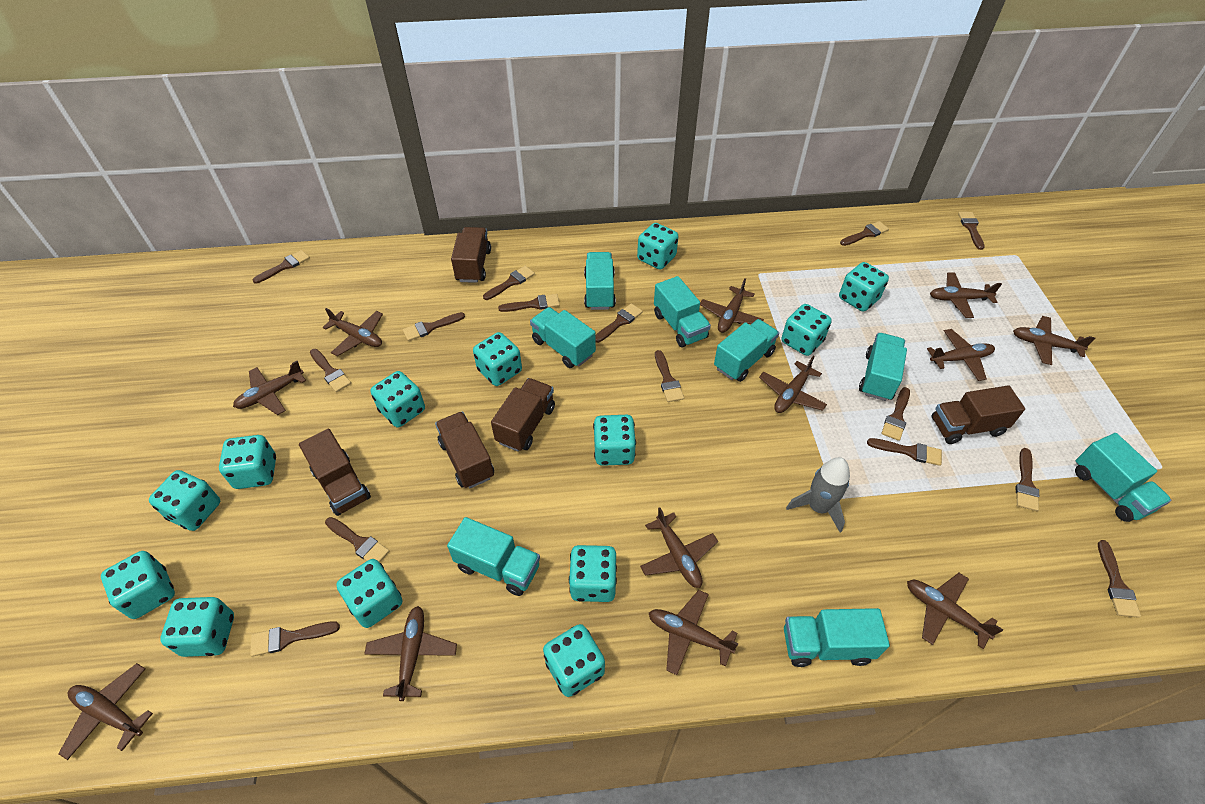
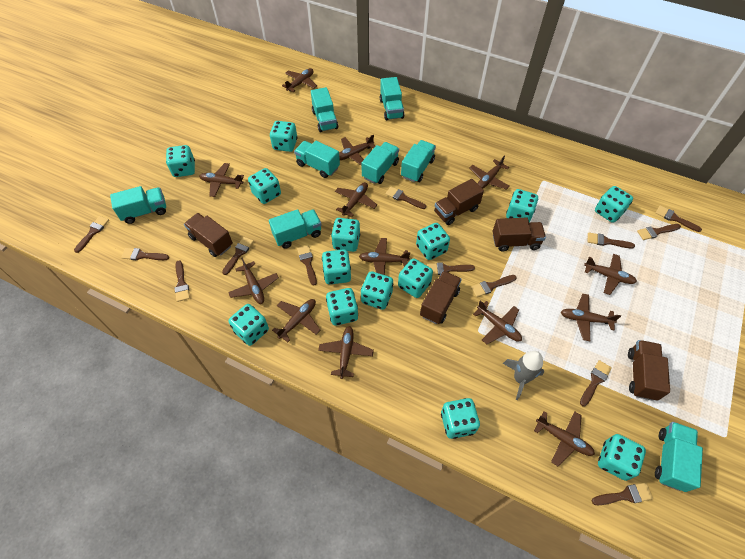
brown brush: 15 -> 13
brown plane: 12 -> 13
turquoise dice: 13 -> 14

